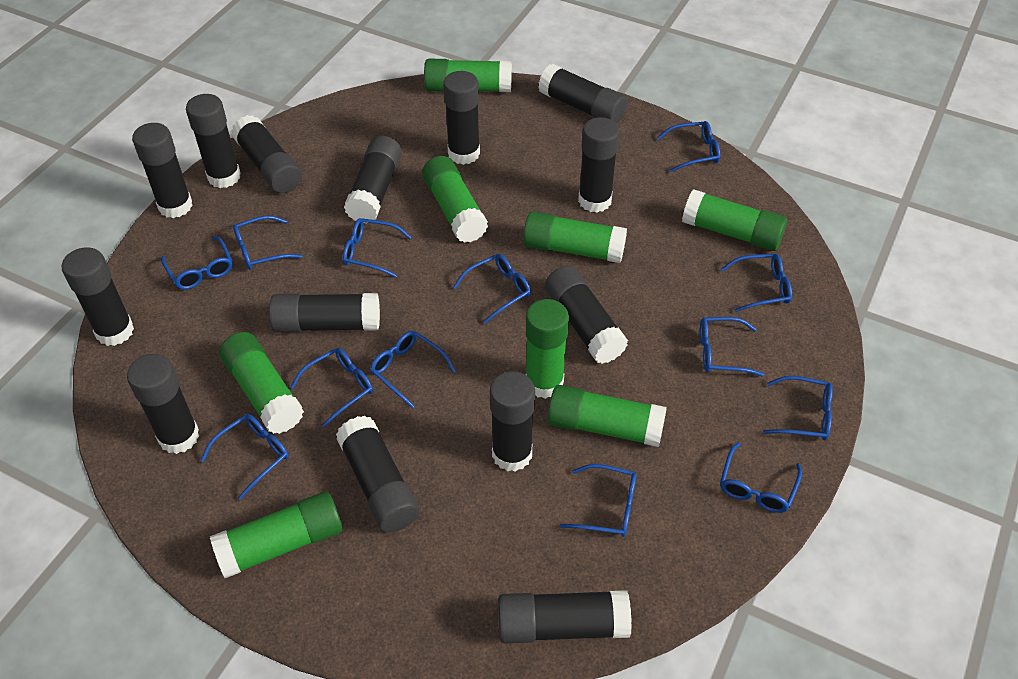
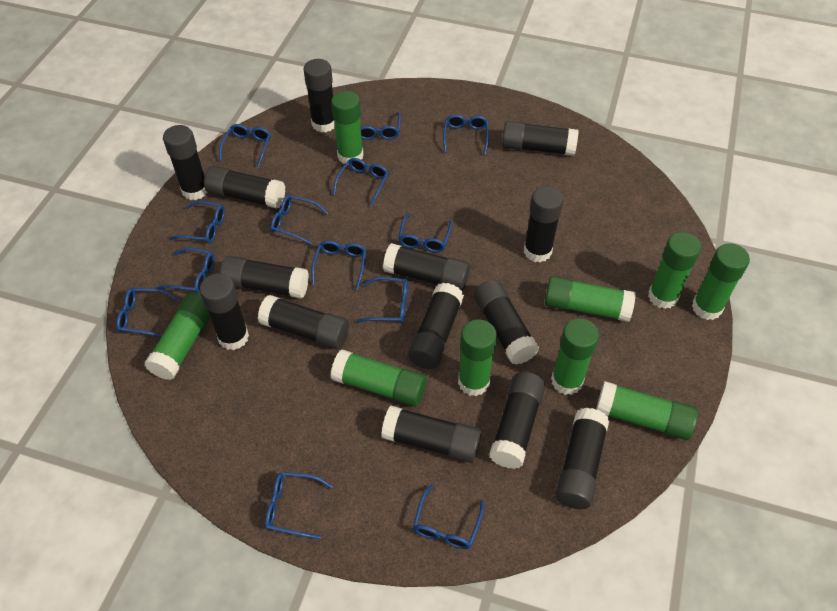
green glue stick: 8 -> 9

